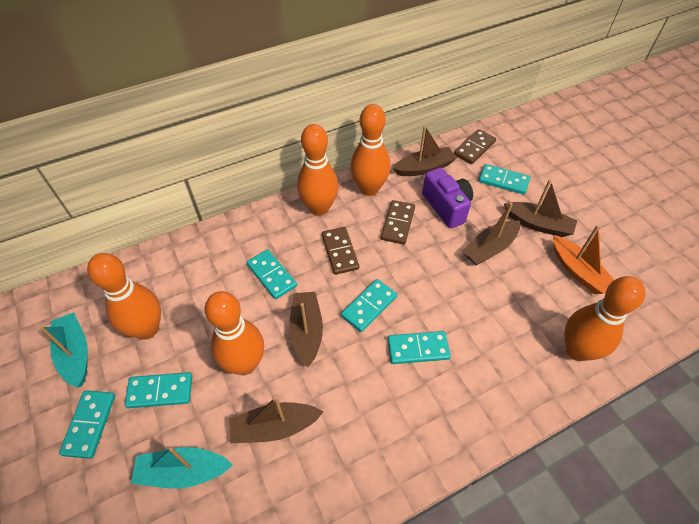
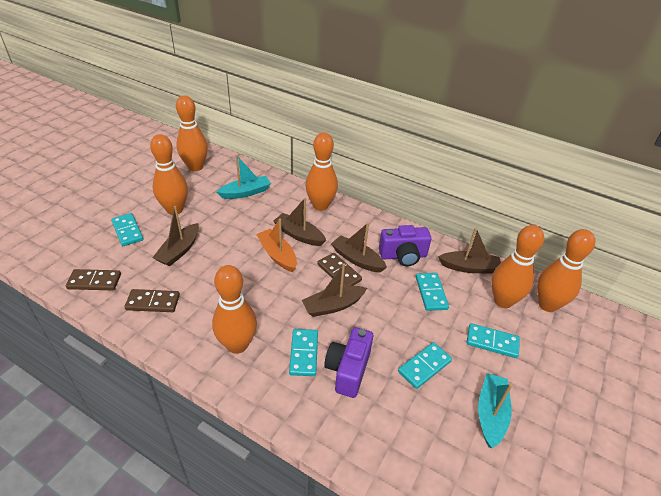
orange bowling pin: 5 -> 6
purple camera: 1 -> 2
turquoise domino: 6 -> 5

